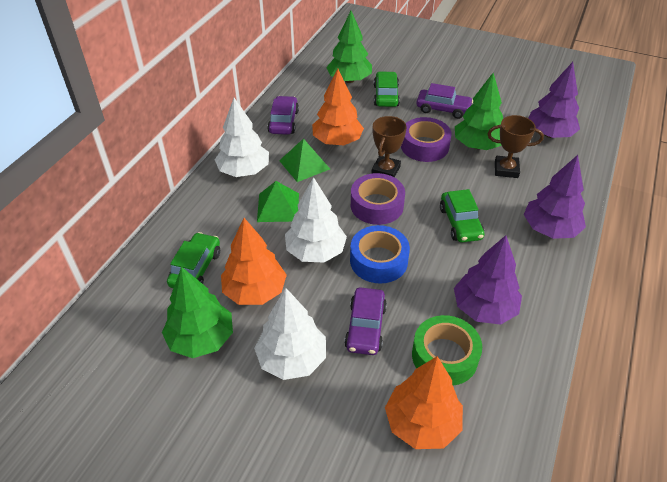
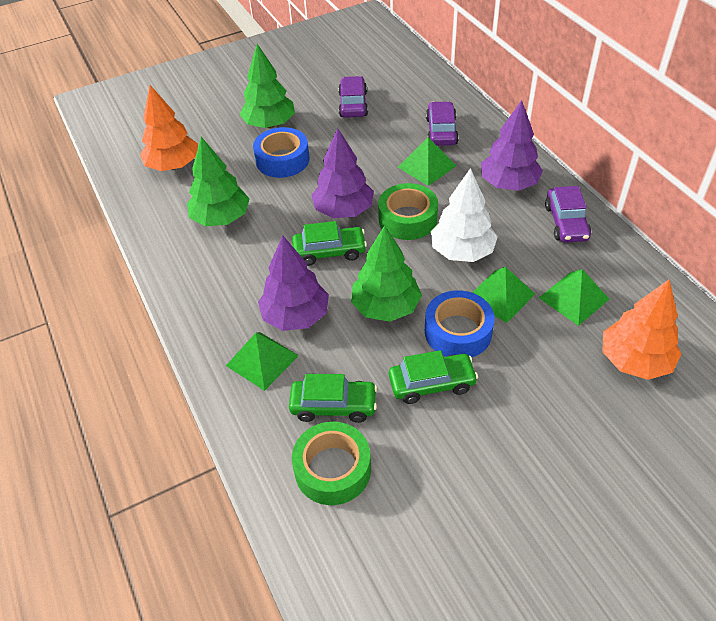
blue tape: 1 -> 2
brown trophy: 2 -> 0
green pyramid: 2 -> 4
green tape: 1 -> 2
orange tree: 3 -> 2
purple tape: 2 -> 0
white tree: 3 -> 1

